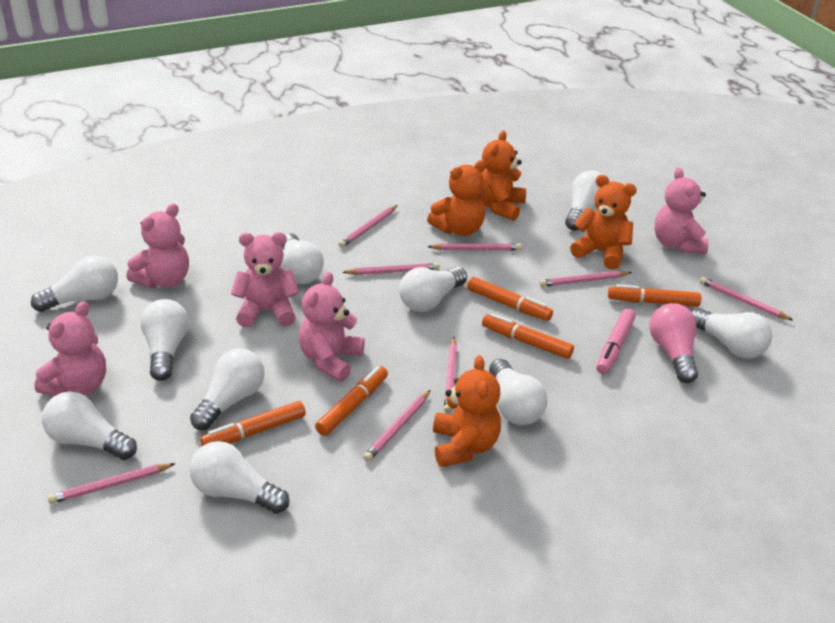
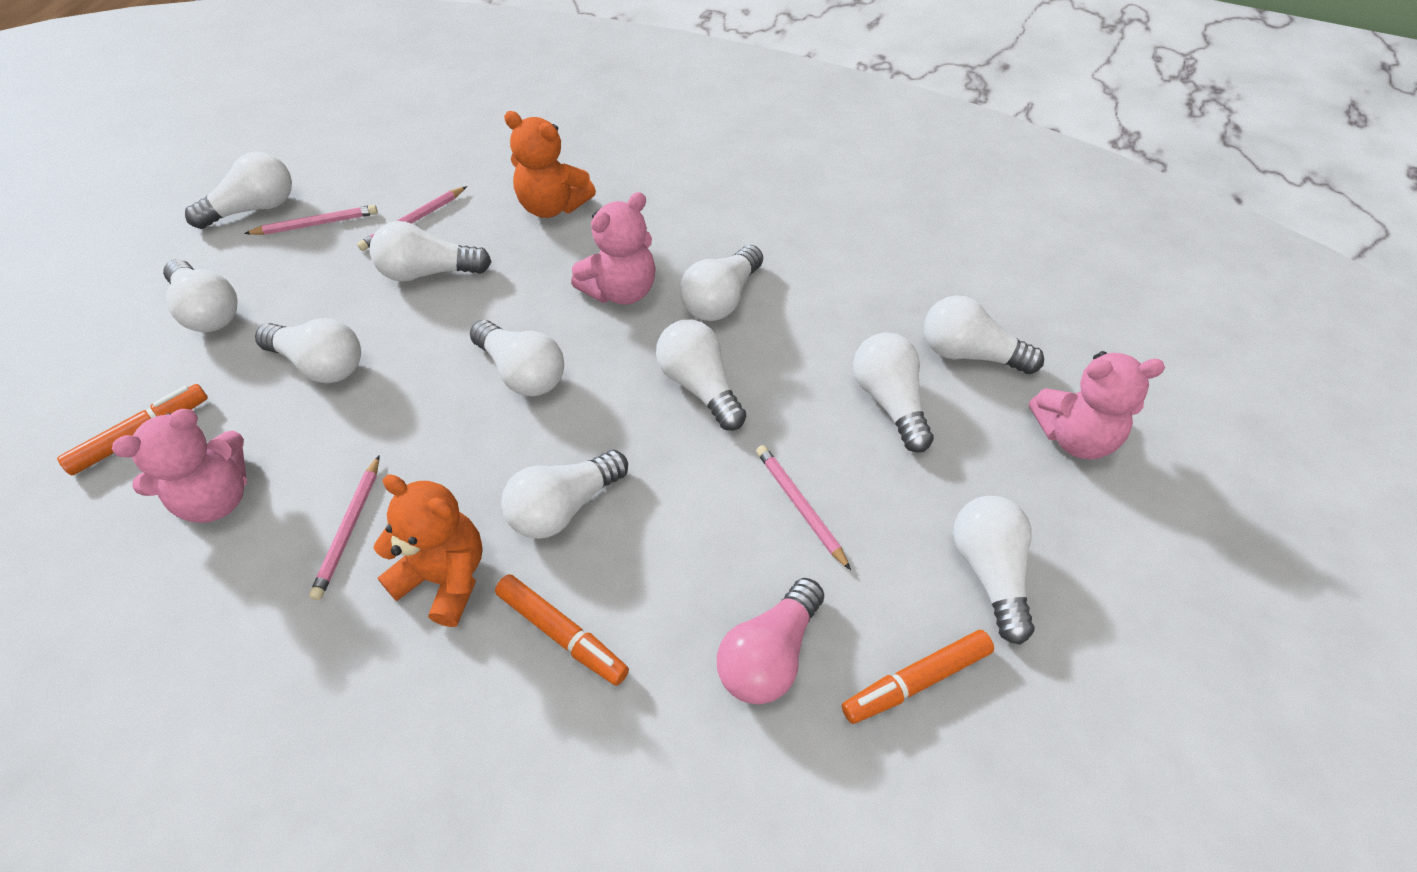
orange marker: 5 -> 3
orange teddy bear: 4 -> 2
pink marker: 1 -> 0
pink pencil: 8 -> 4
pink teddy bear: 5 -> 3
white light bulb: 10 -> 11

